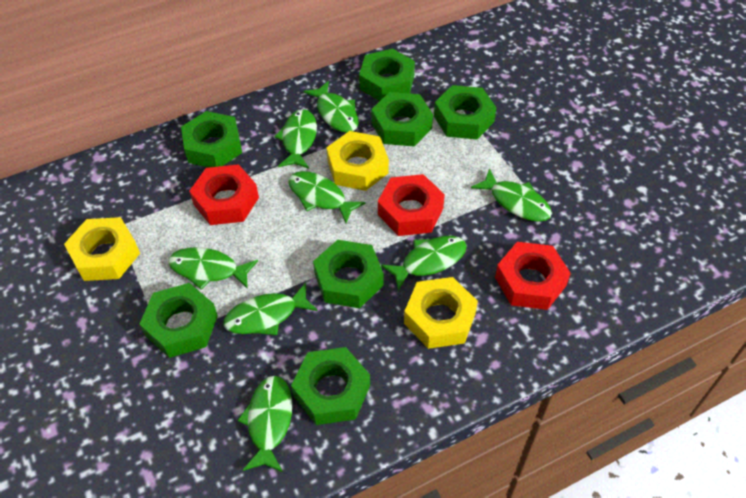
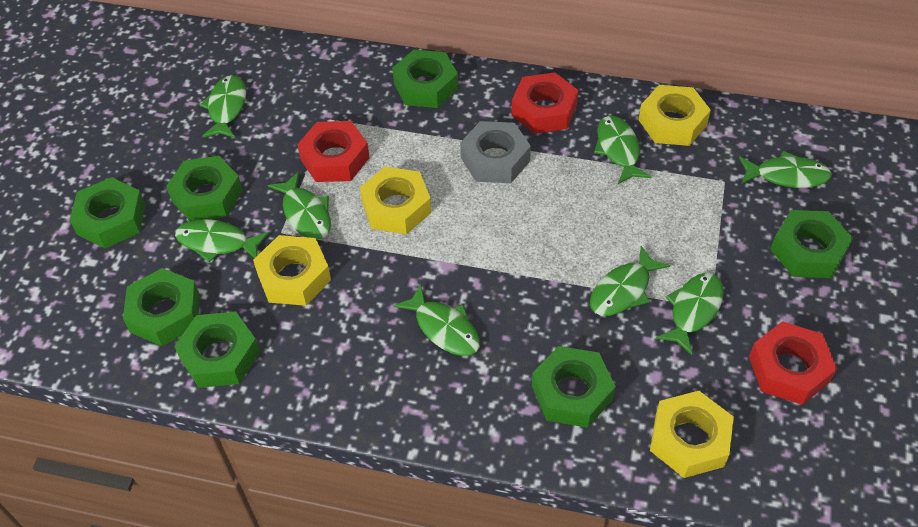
grey nut: 0 -> 1
yellow nut: 3 -> 4

